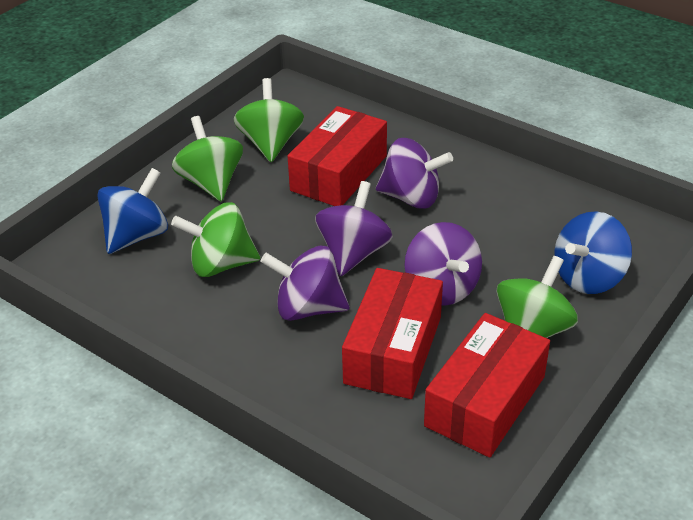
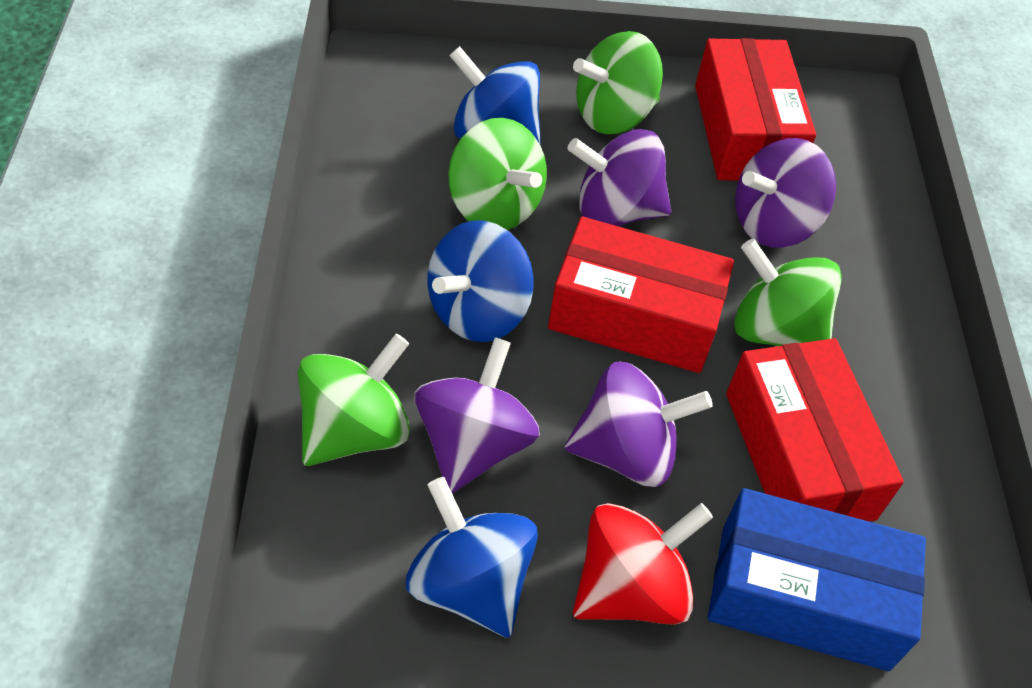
blue box: 0 -> 1
blue spinning top: 2 -> 3
red spinning top: 0 -> 1

